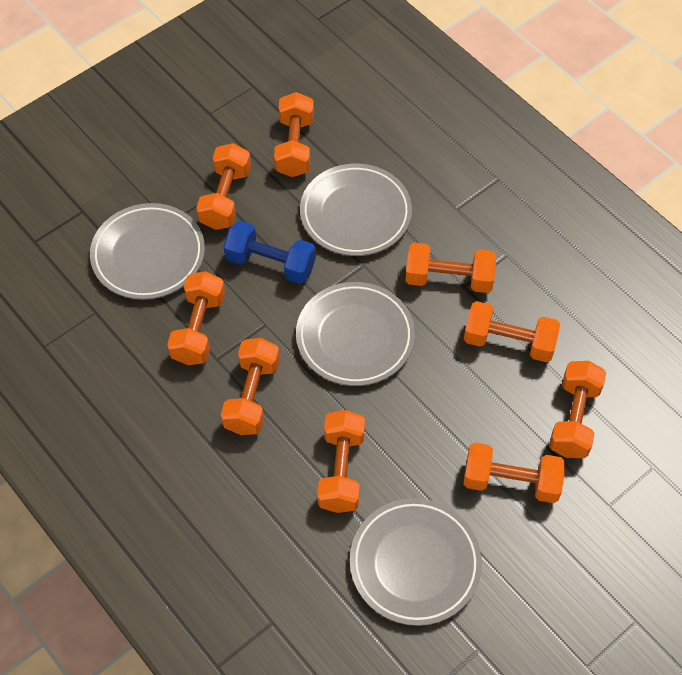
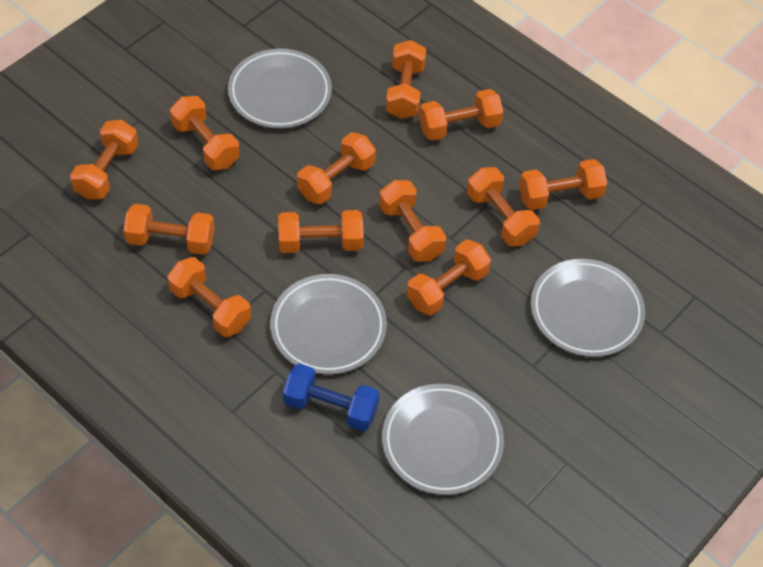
orange dumbbell: 9 -> 12

